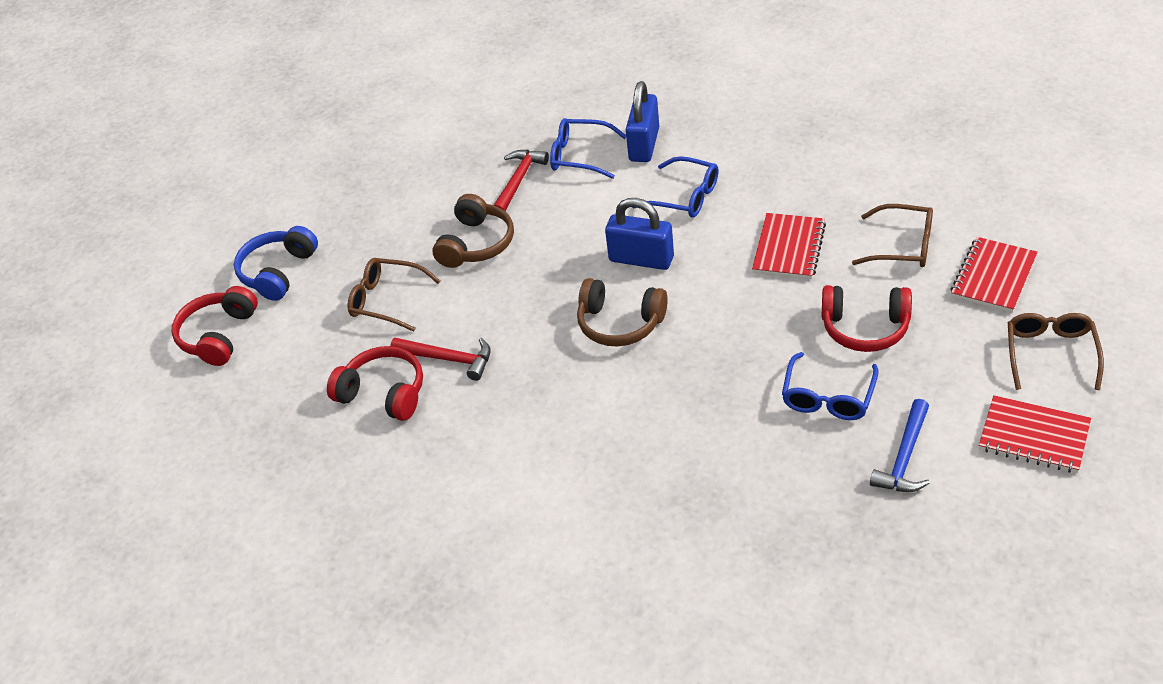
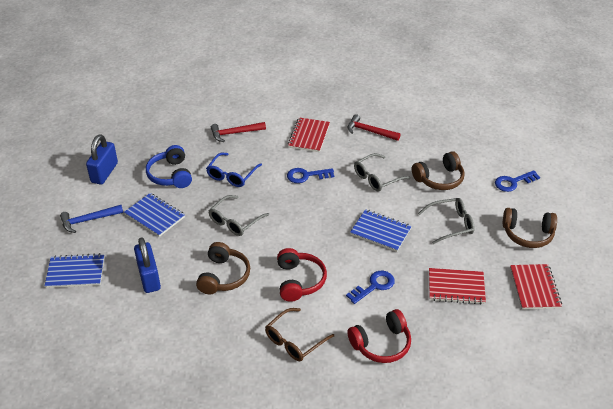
blue glasses: 3 -> 1
blue key: 0 -> 3
blue notebook: 0 -> 3
brown glasses: 3 -> 1
brown headphones: 2 -> 3
grey glasses: 0 -> 3
red headphones: 3 -> 2

